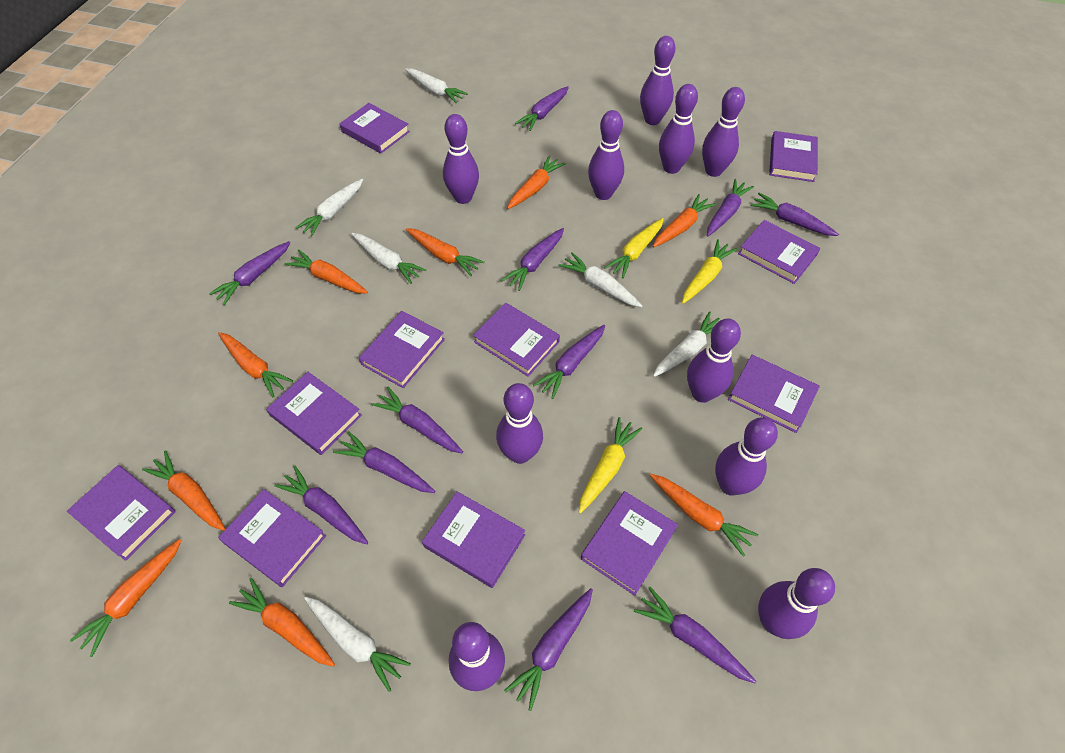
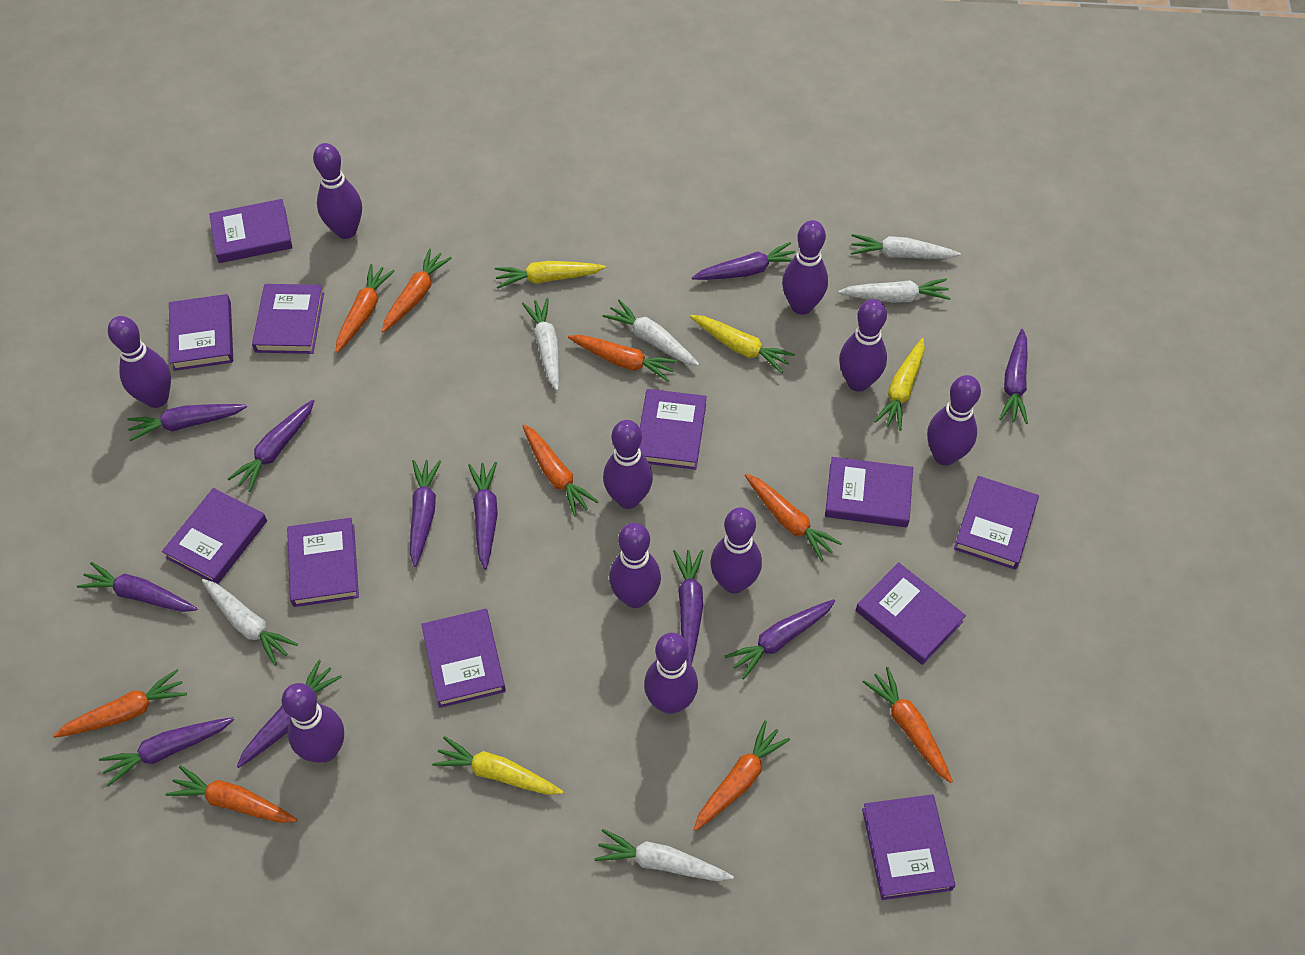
yellow carrot: 3 -> 4

